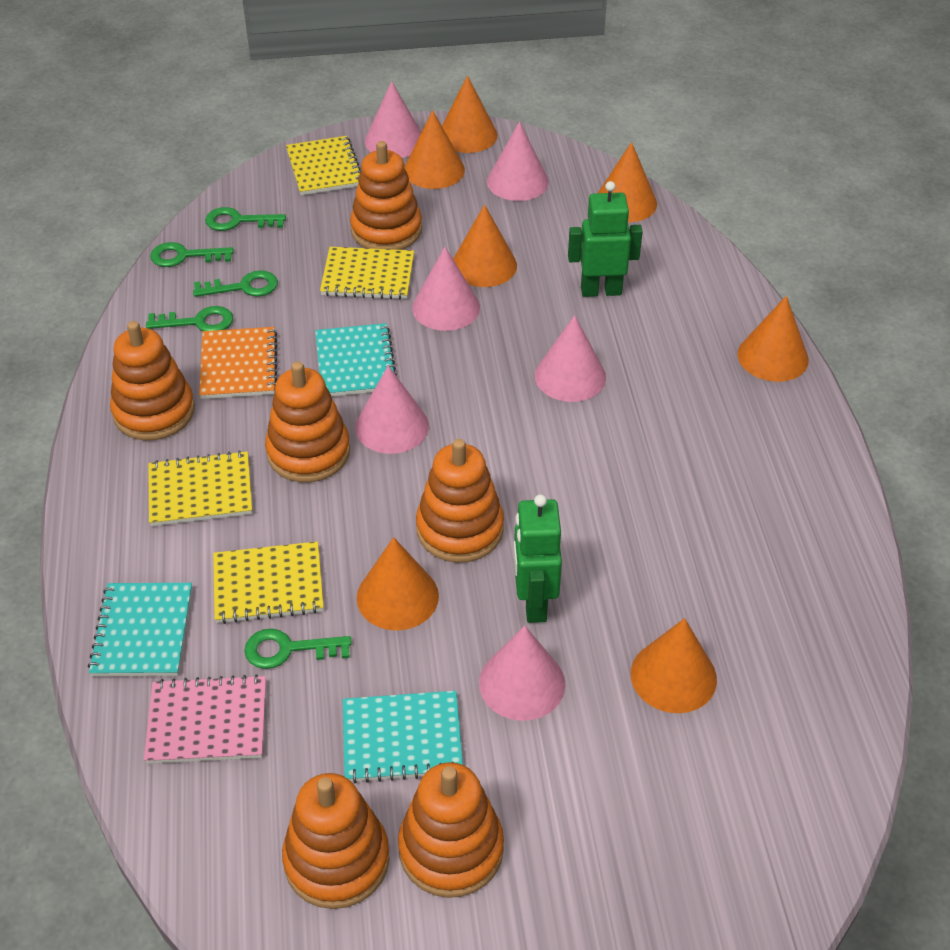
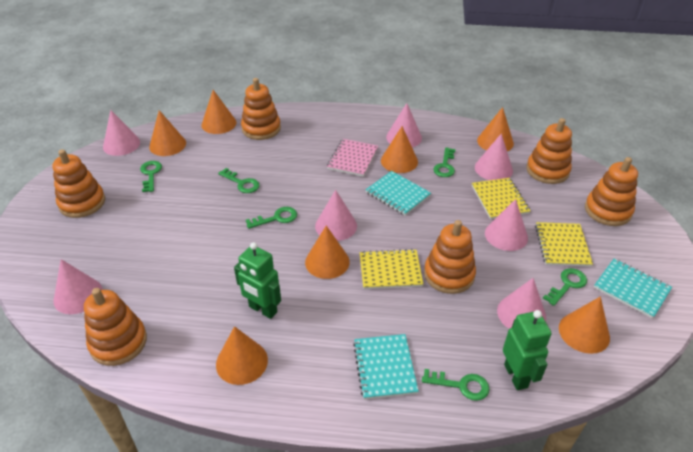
green key: 5 -> 6
orange notebook: 1 -> 0
pink cone: 6 -> 7
yellow notebook: 4 -> 3

